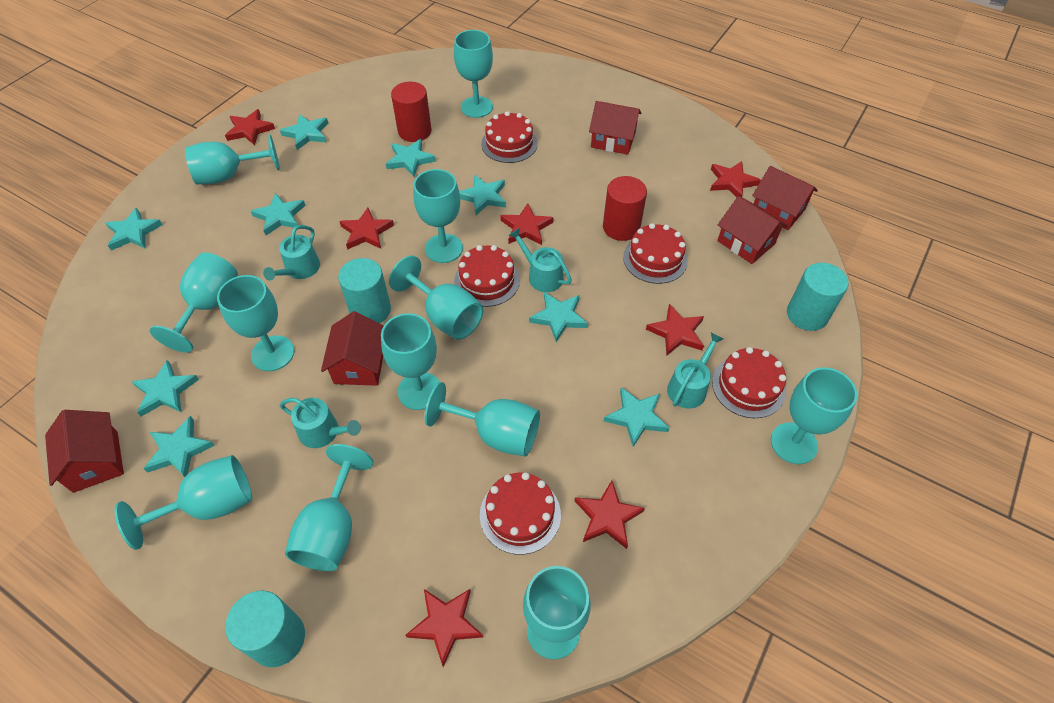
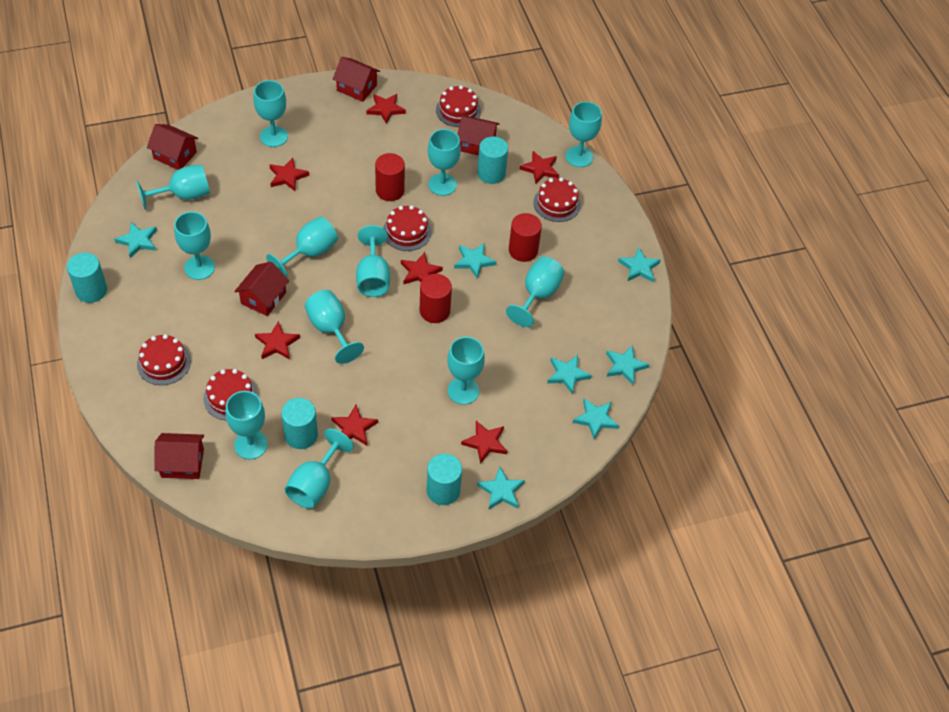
red cylinder: 2 -> 3
turquoise cylinder: 3 -> 4
turquoise star: 9 -> 7
turquoise watering can: 4 -> 0

